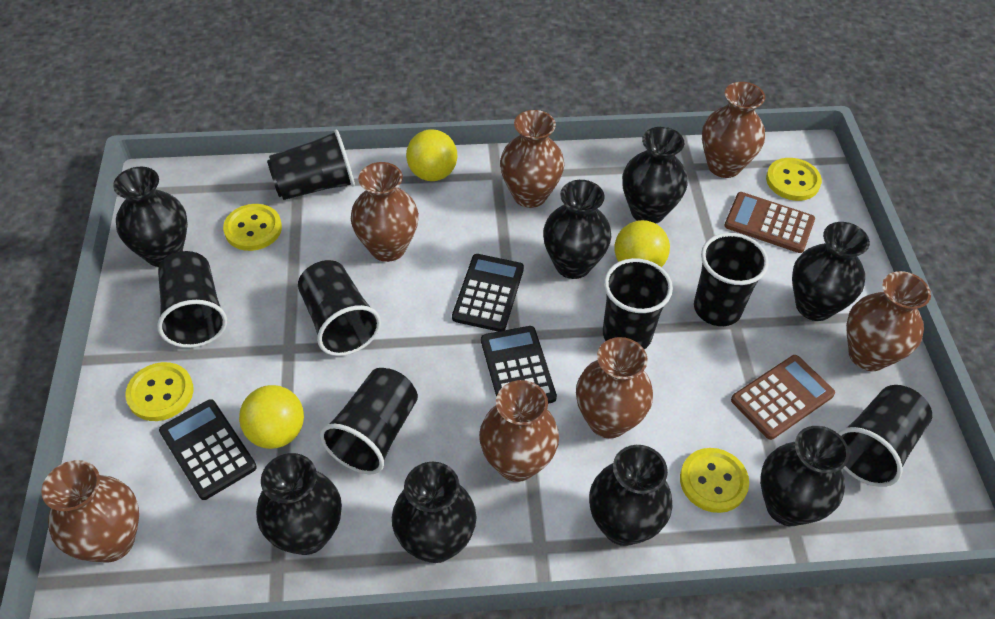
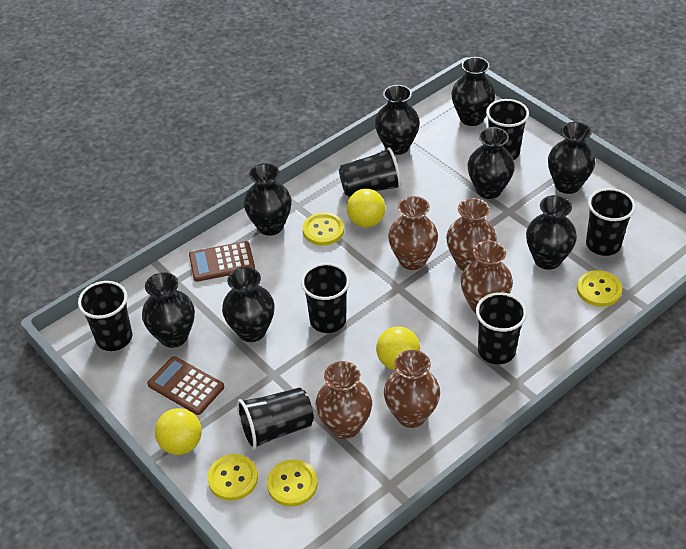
black calculator: 3 -> 0
brown vase: 7 -> 5

